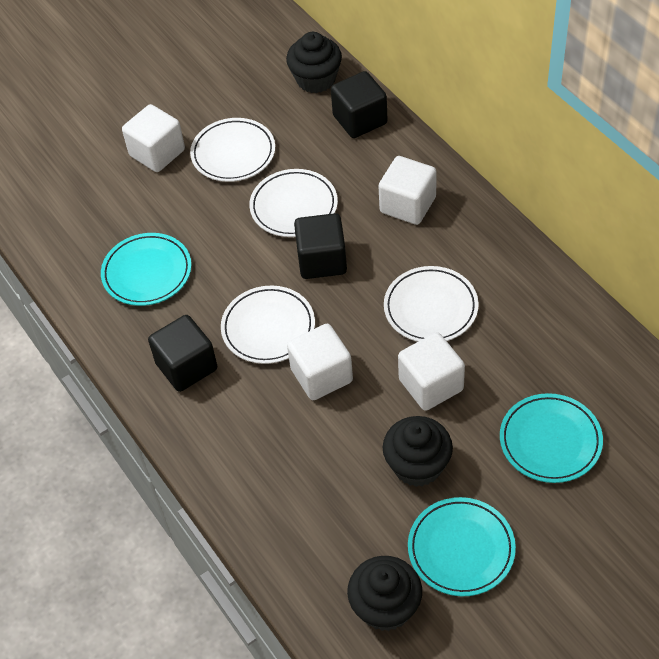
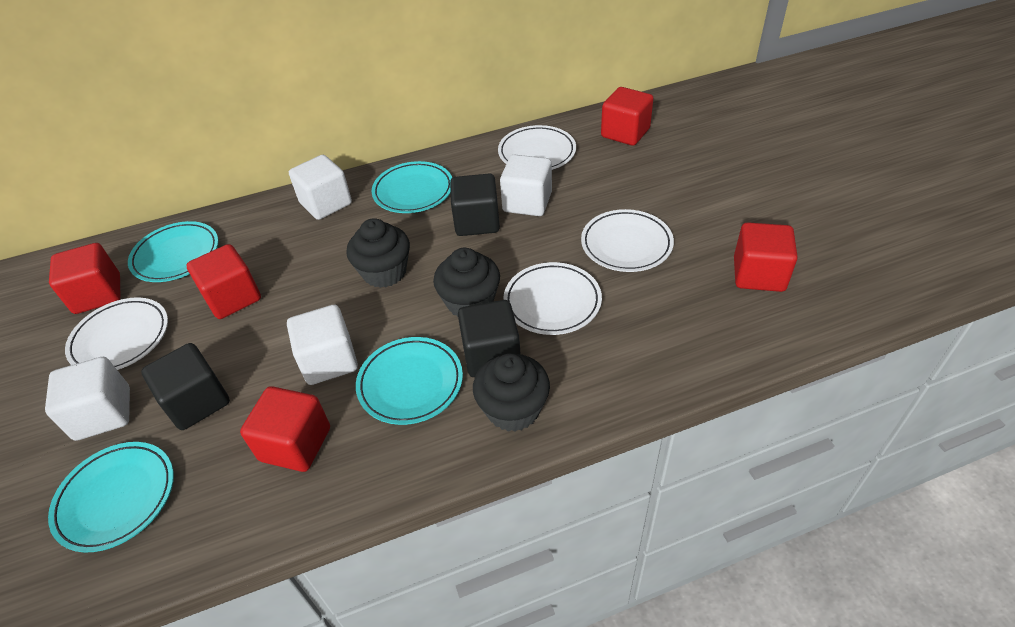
red cube: 0 -> 5
turquoise plate: 3 -> 4

